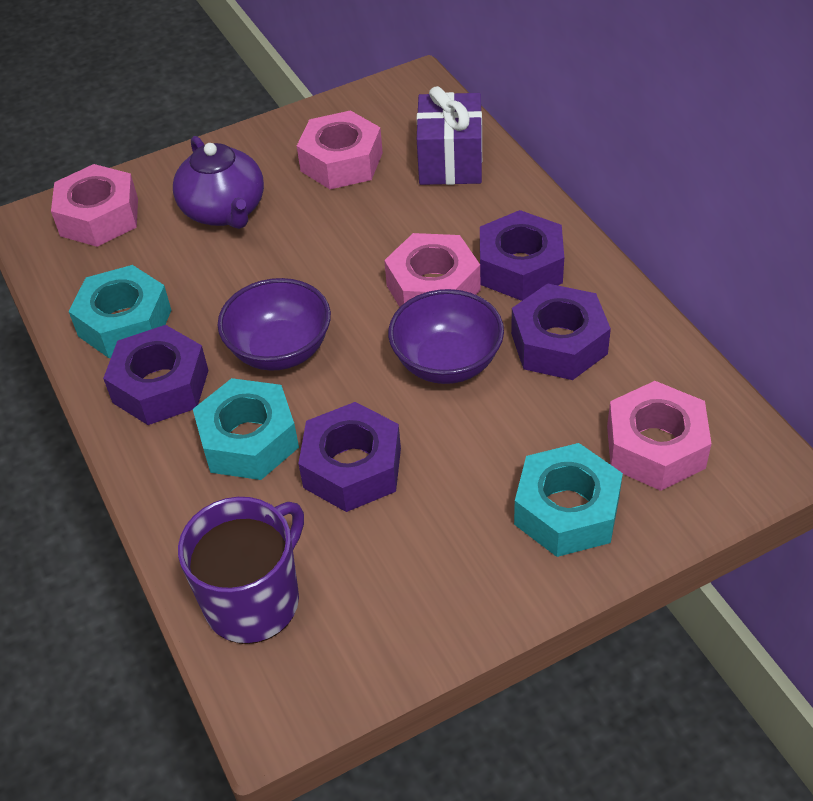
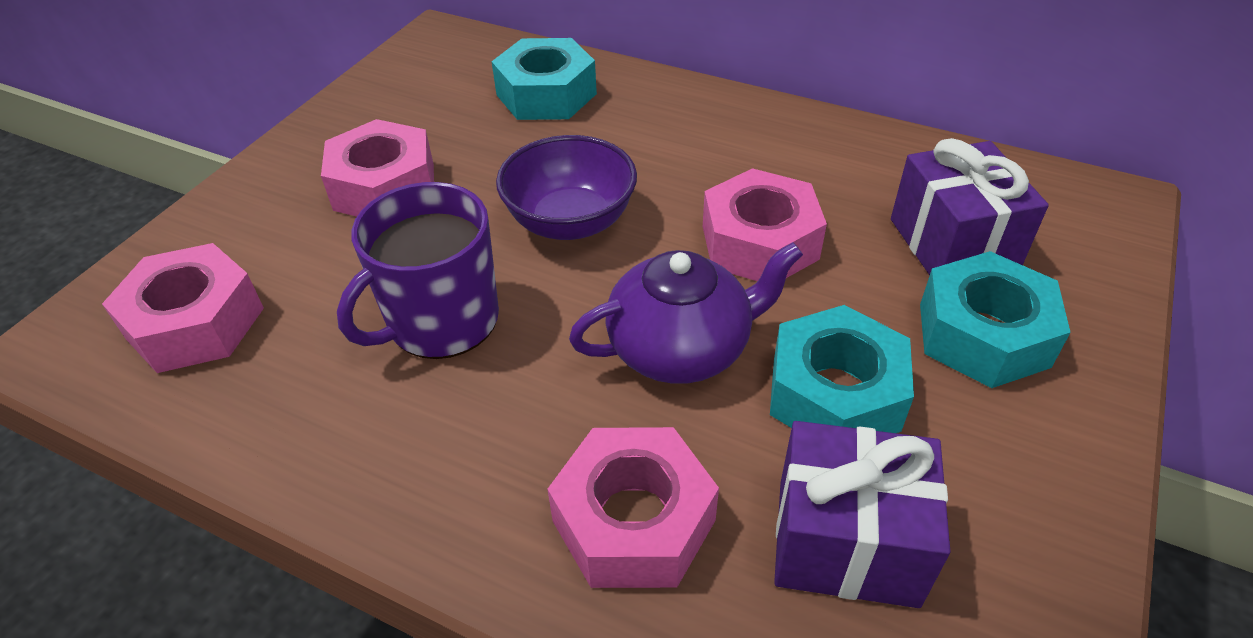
purple bowl: 2 -> 1
purple gift: 1 -> 2
purple nut: 4 -> 0

